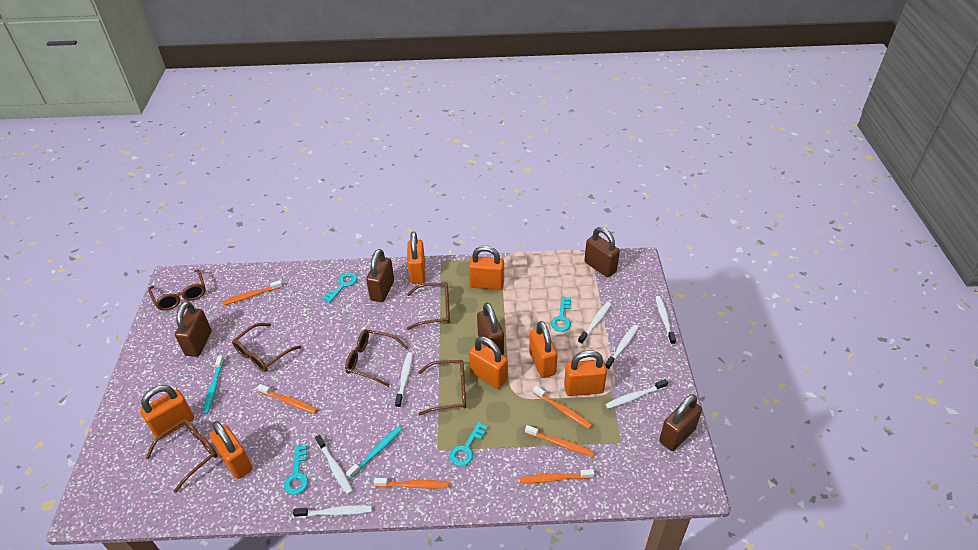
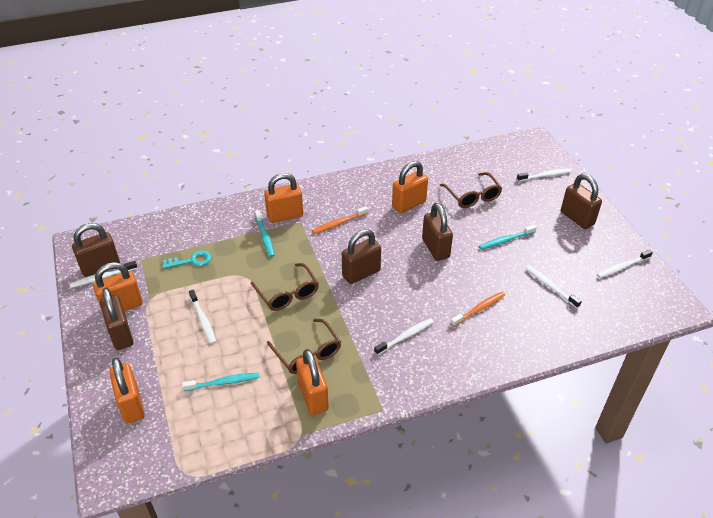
brown glasses: 6 -> 3
orange padlock: 7 -> 5
orange toothbrush: 6 -> 2
turquoise key: 4 -> 1
turquoise toothbrush: 2 -> 3
white toothbrush: 7 -> 6

